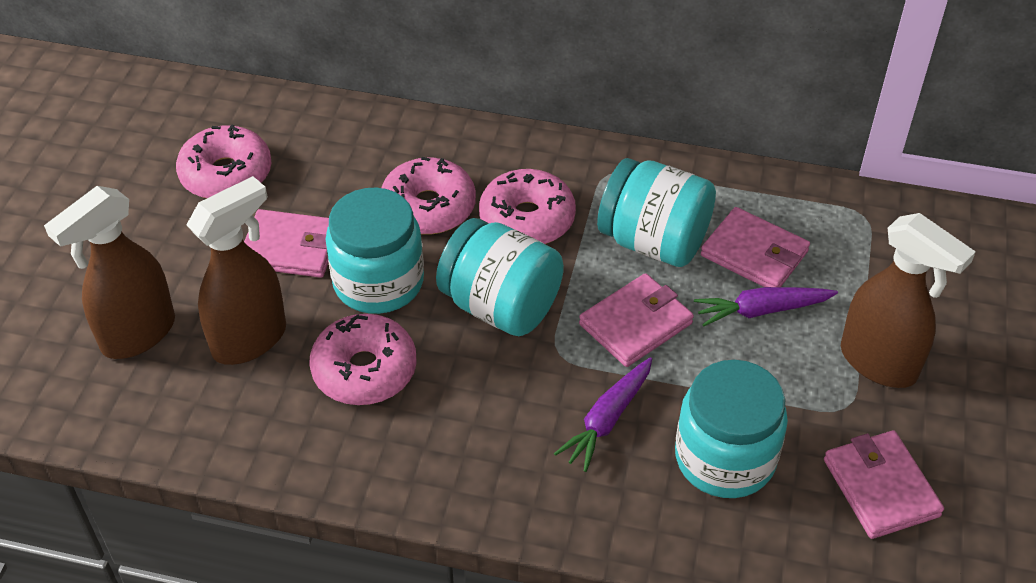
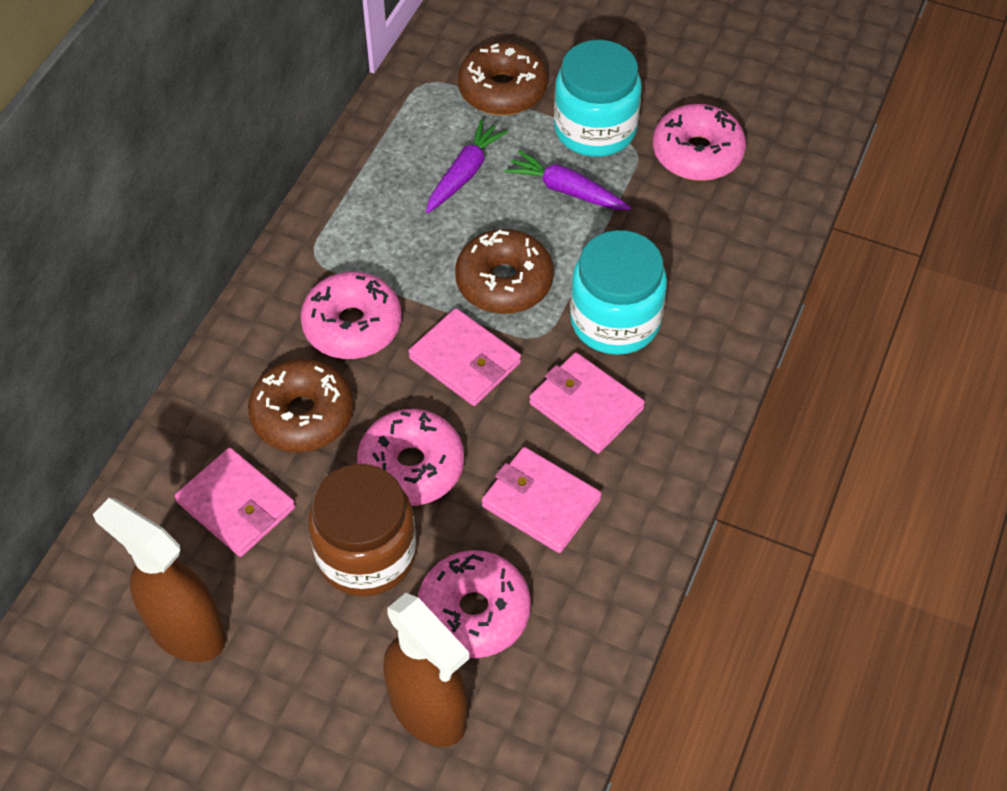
brown donut: 0 -> 3
brown jar: 0 -> 1
brown spray bottle: 3 -> 2
turquoise jar: 4 -> 2

